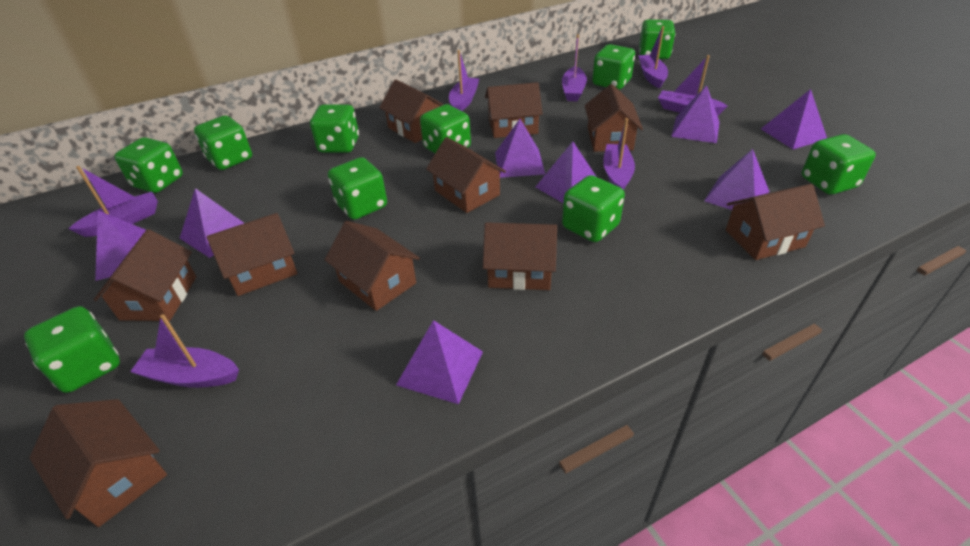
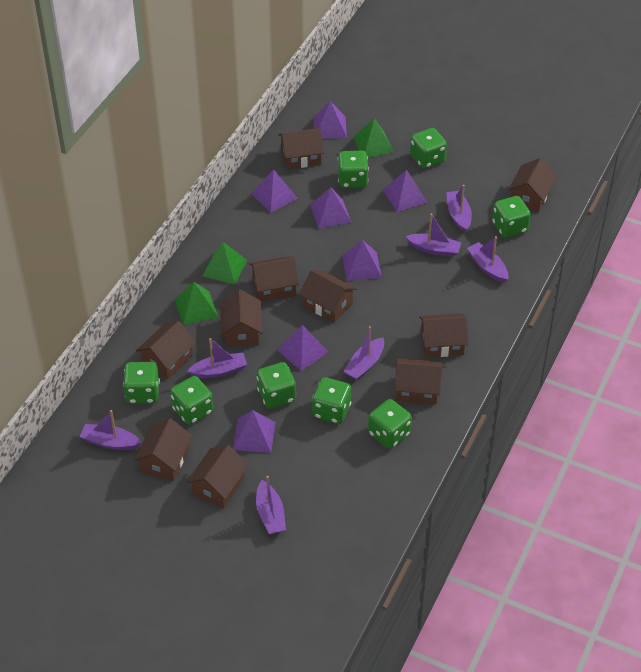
green dice: 10 -> 8
green pyramid: 0 -> 3
purple pyramid: 8 -> 7

